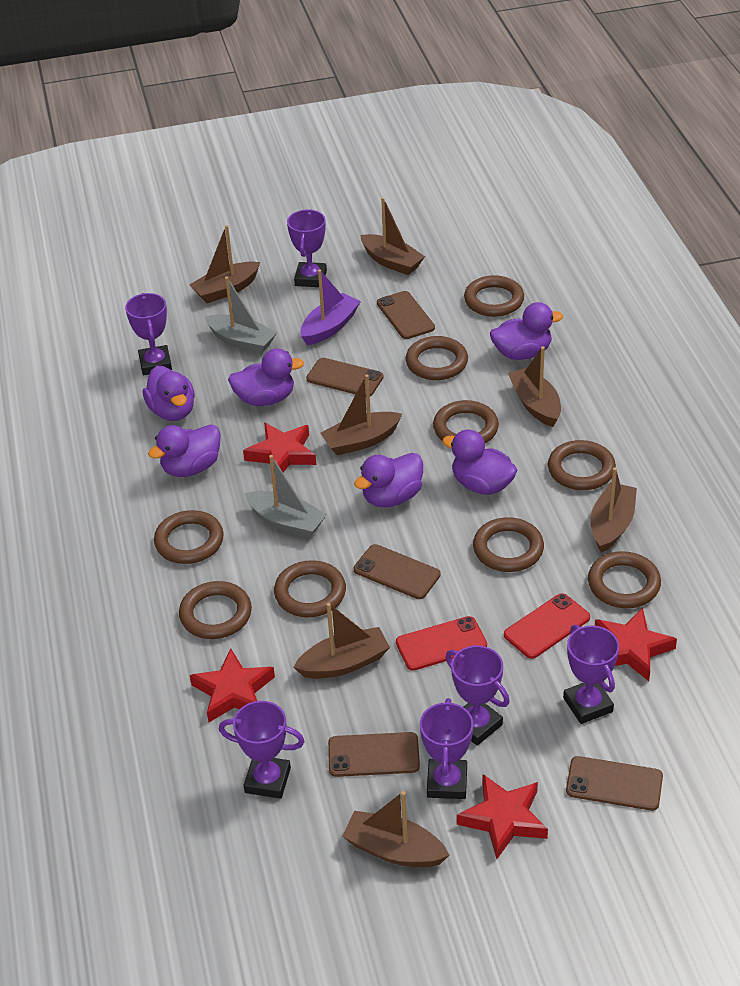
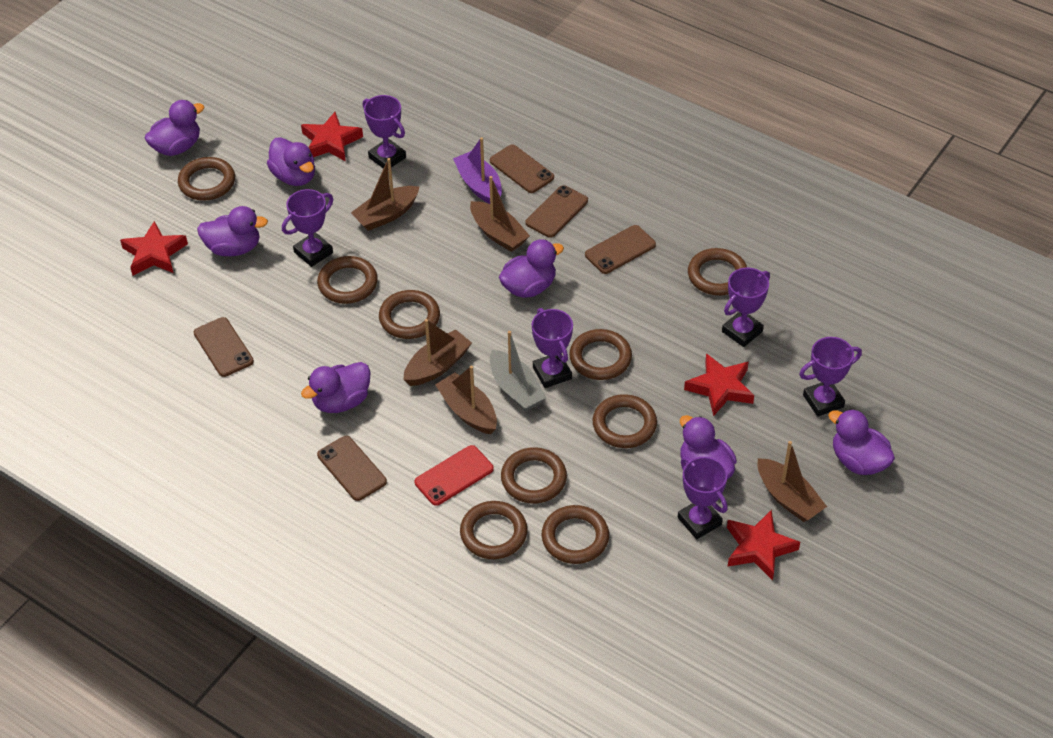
brown boat: 7 -> 5
grey boat: 2 -> 1
purple duck: 6 -> 7
red phone: 2 -> 1

